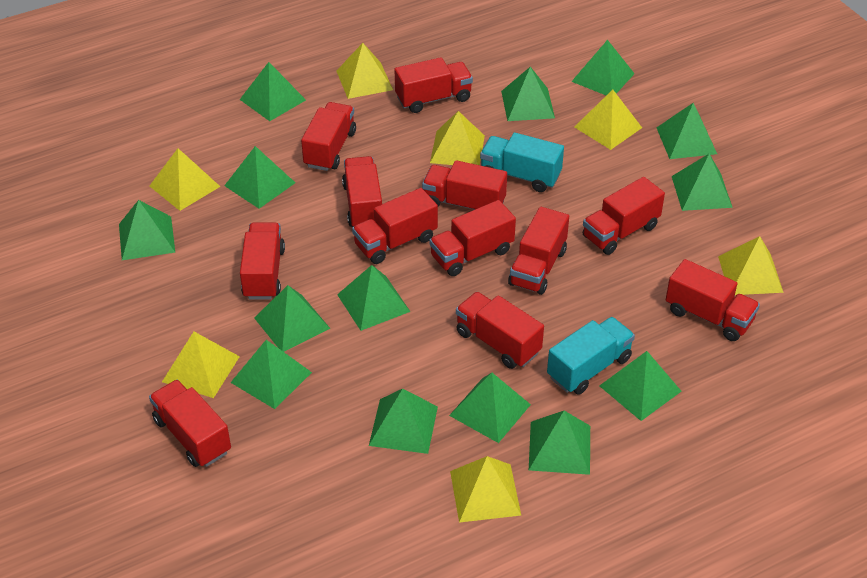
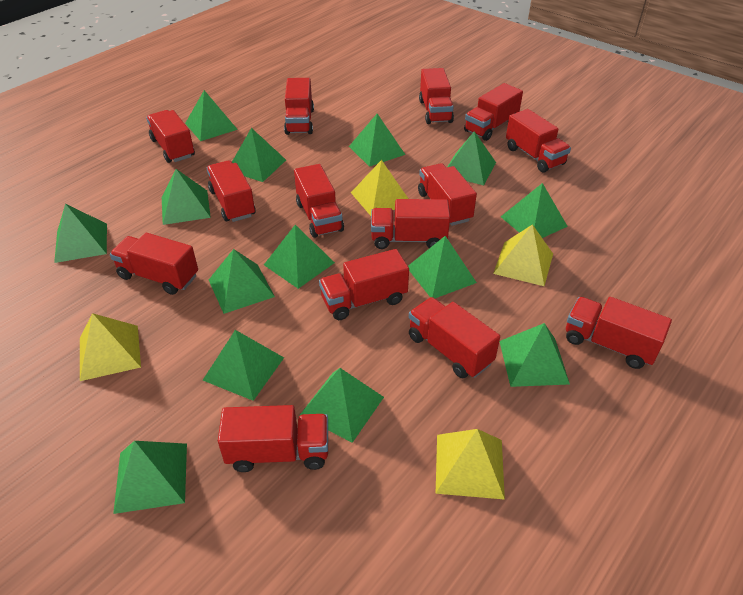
red truck: 12 -> 14
turquoise truck: 2 -> 0
yellow pyramid: 7 -> 4

